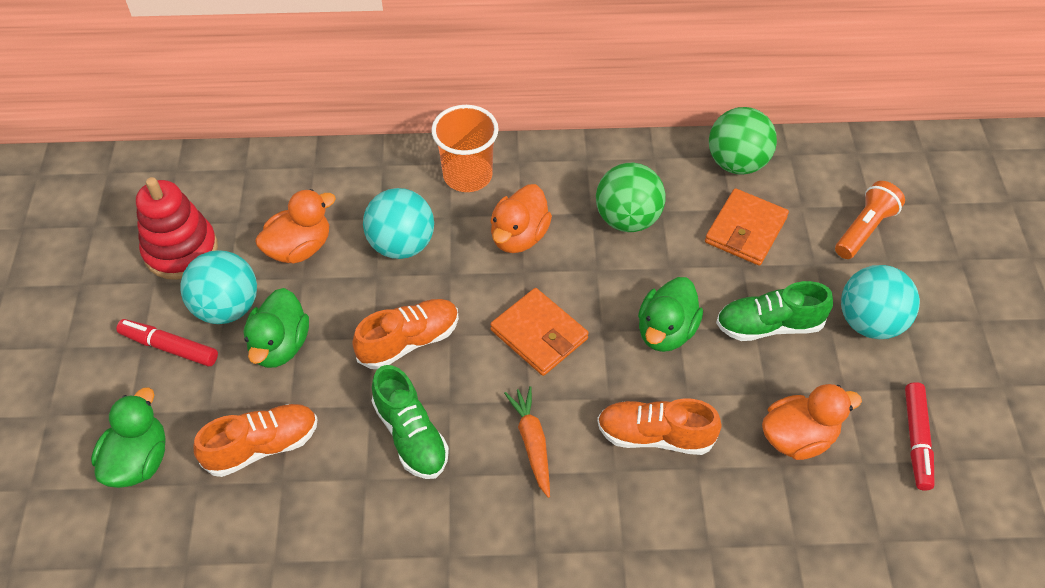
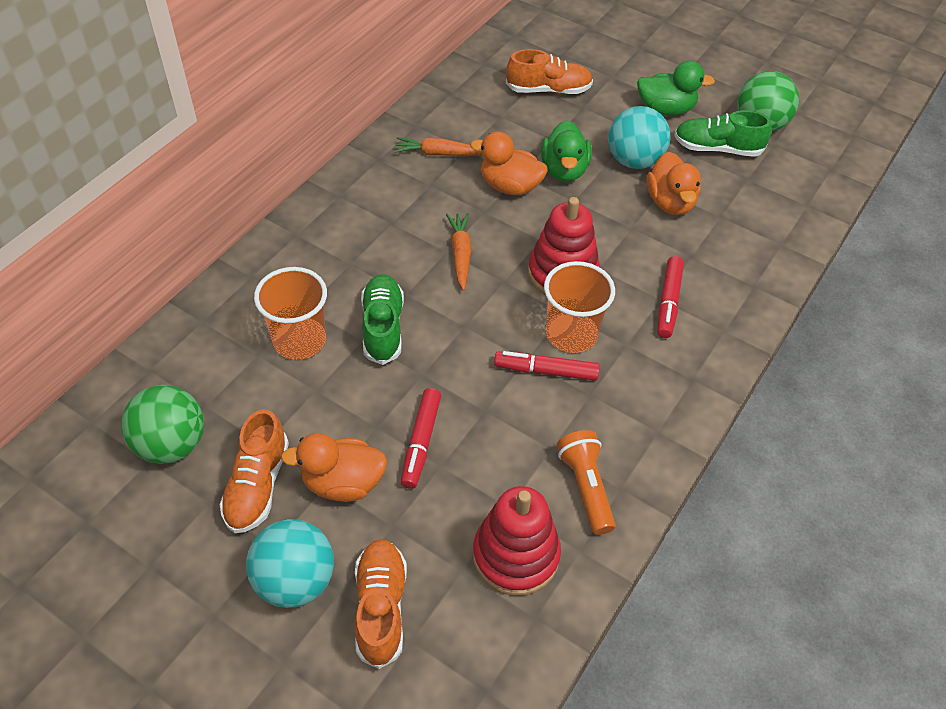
green duck: 3 -> 2
orange carrot: 1 -> 2
orange cup: 1 -> 2
orange wallet: 2 -> 0
red marker: 2 -> 3
red stacking toy: 1 -> 2
turquoise ball: 3 -> 2

